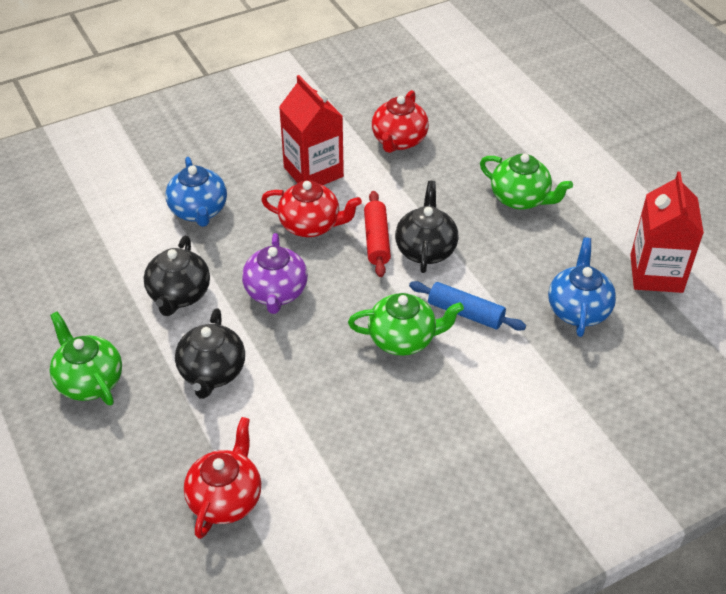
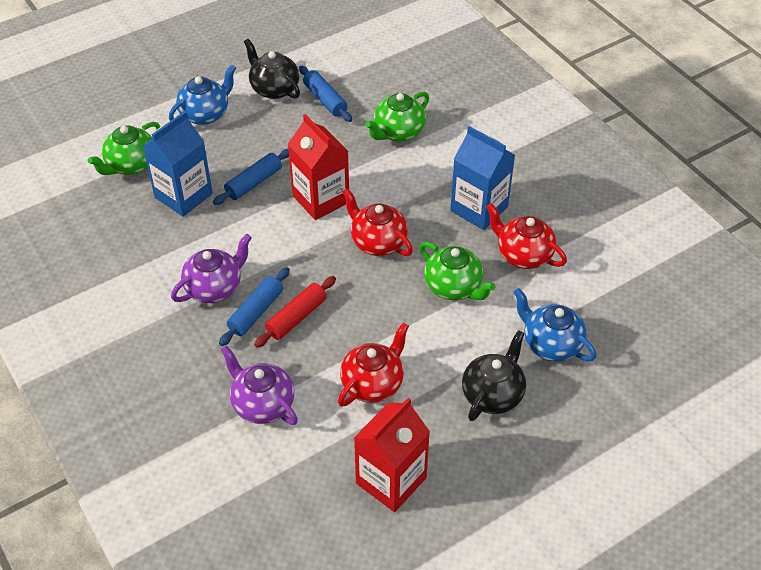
black teapot: 3 -> 2
blue carton: 0 -> 2
blue rolling pin: 1 -> 3
purple teapot: 1 -> 2

